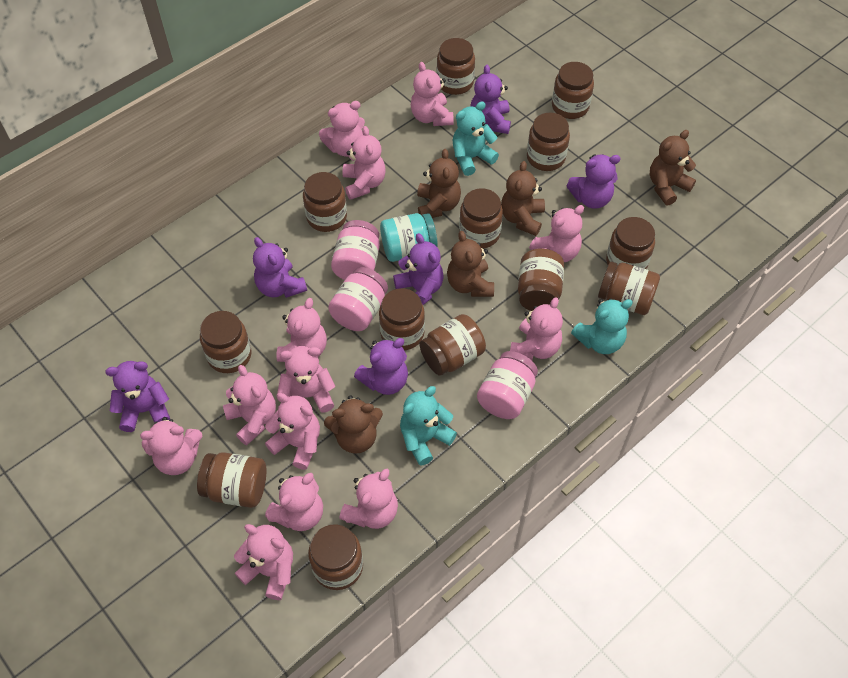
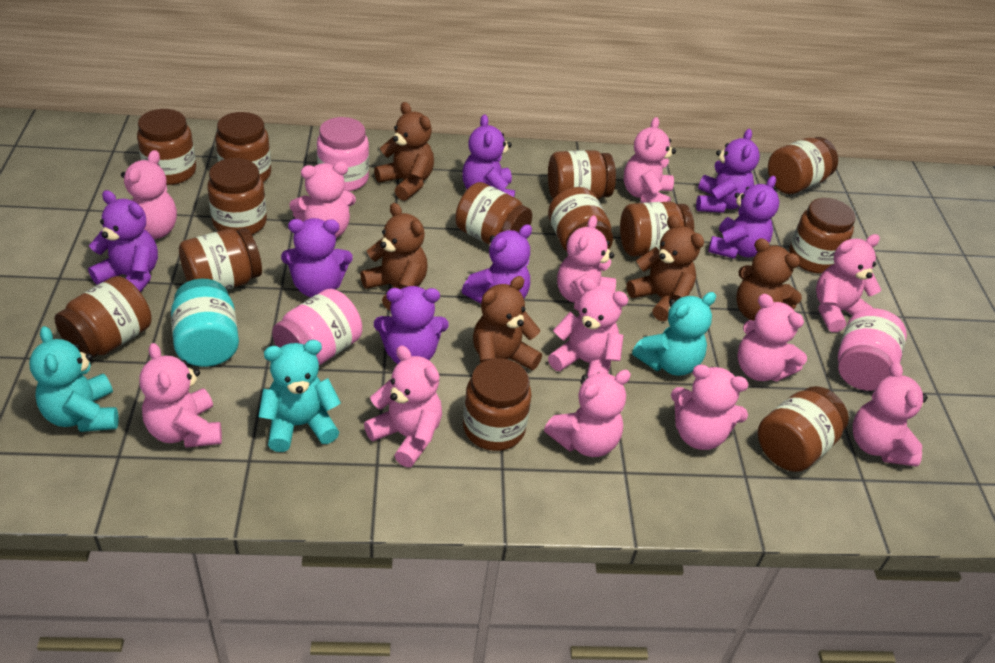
pink teddy bear: 13 -> 12
purple teddy bear: 6 -> 7

